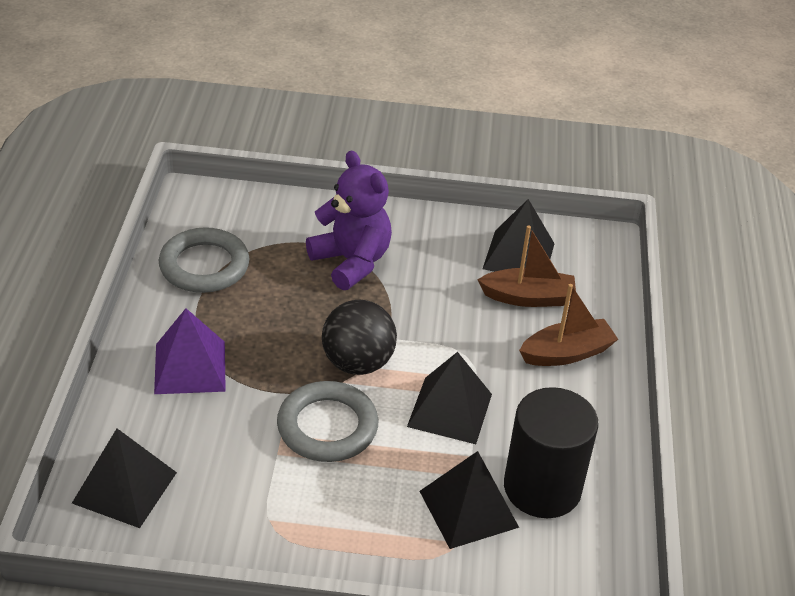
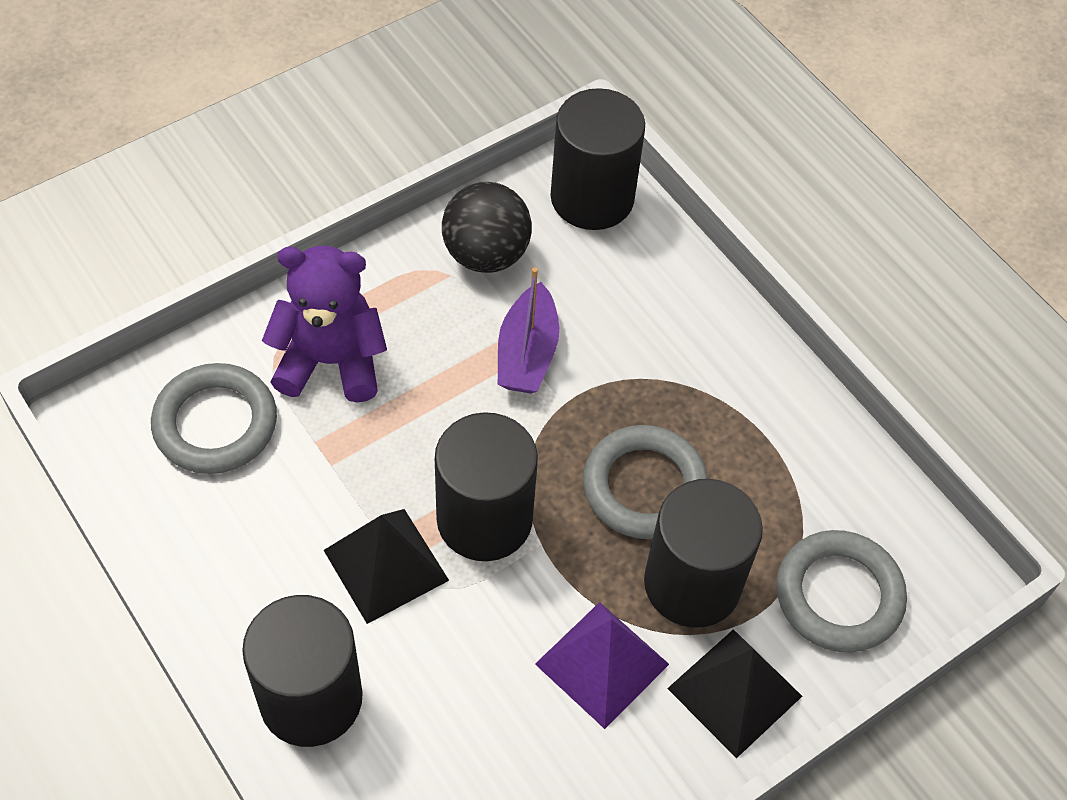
black cylinder: 1 -> 4
black pyramid: 4 -> 2
brown boat: 2 -> 0
grey ring: 2 -> 3
purple boat: 0 -> 1

